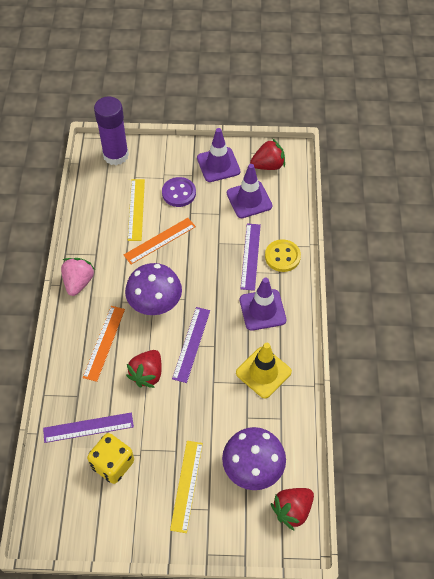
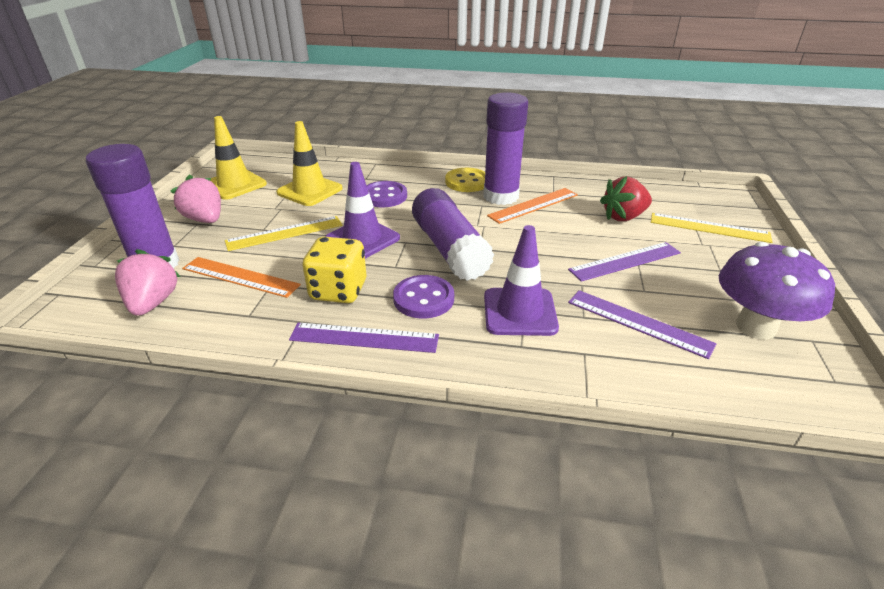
pink strawberry: 1 -> 2
purple button: 1 -> 2
purple glue stick: 1 -> 3
purple mushroom: 2 -> 1
purple traffic cone: 3 -> 2
red strawberry: 3 -> 1
yellow traffic cone: 1 -> 2

